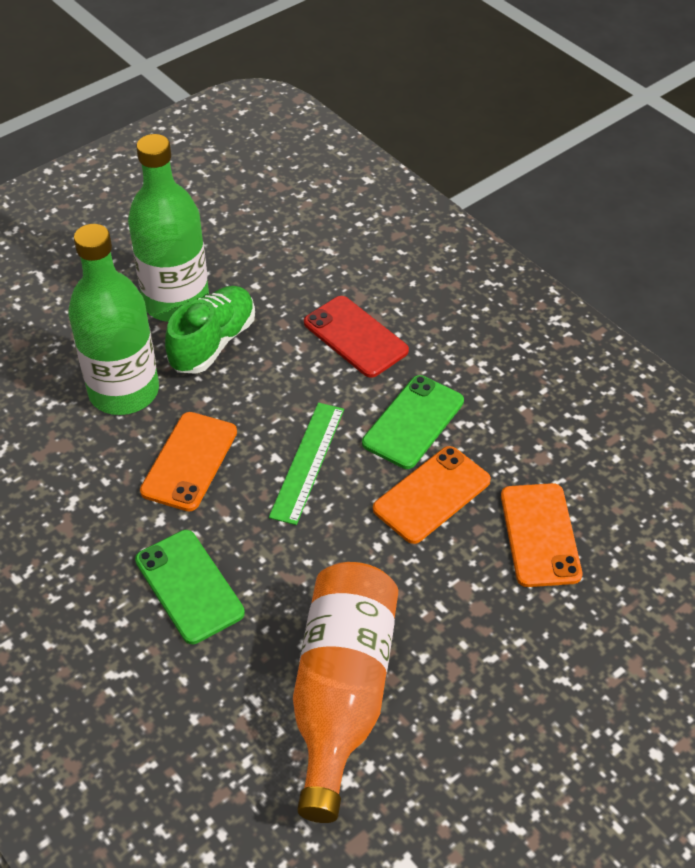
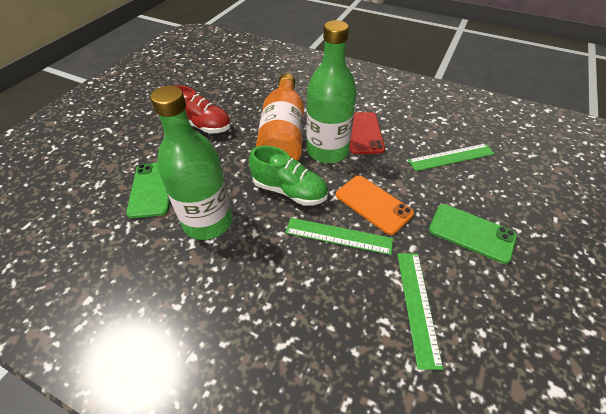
green ruler: 1 -> 3
orange phone: 3 -> 1
red shoe: 0 -> 1

